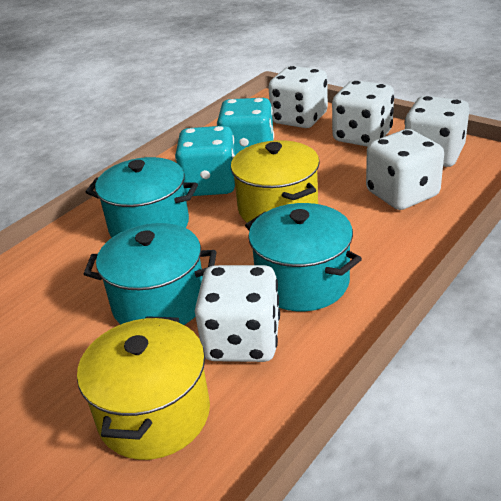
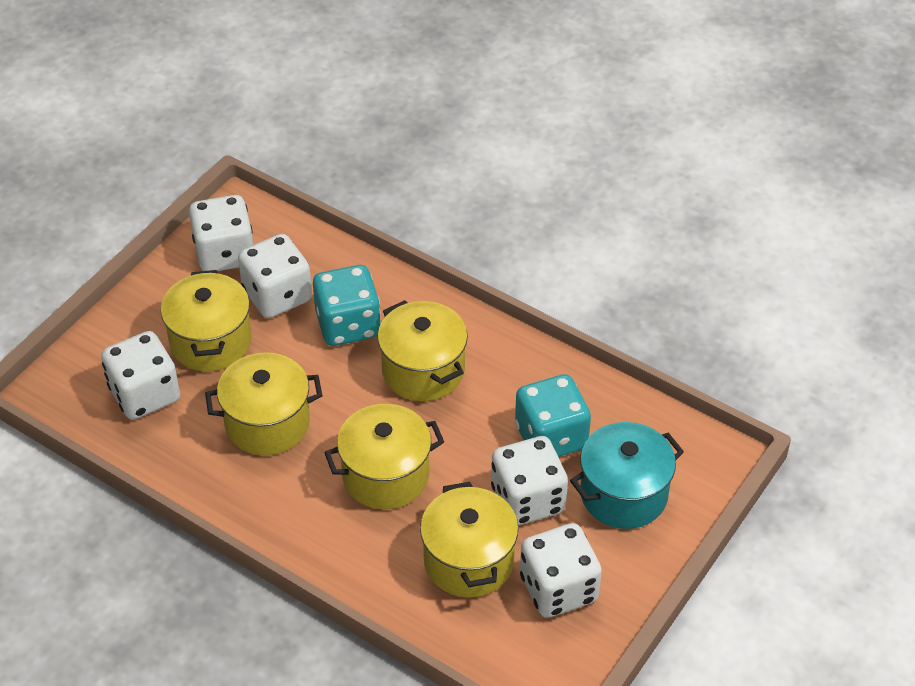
turquoise pot: 3 -> 1
yellow pot: 2 -> 5

